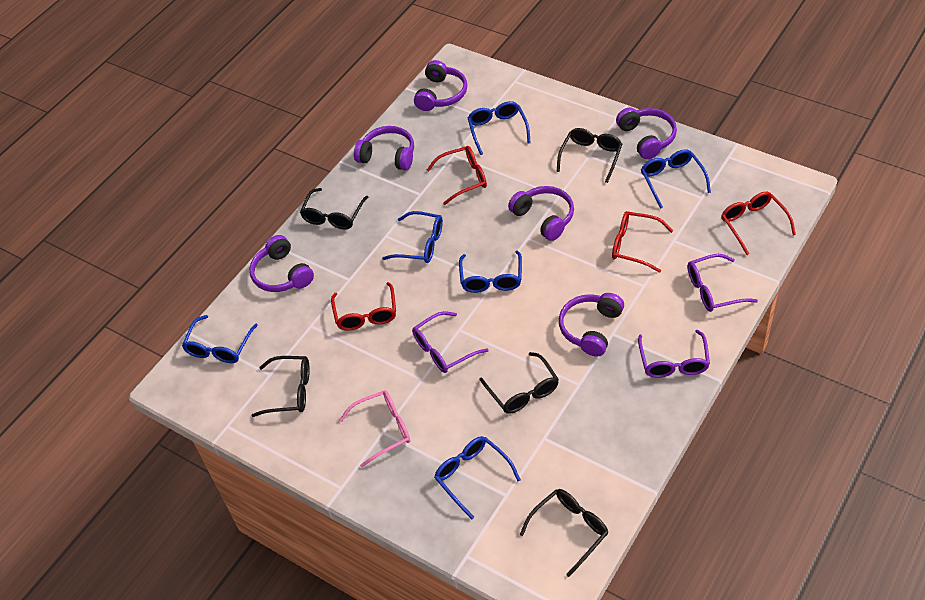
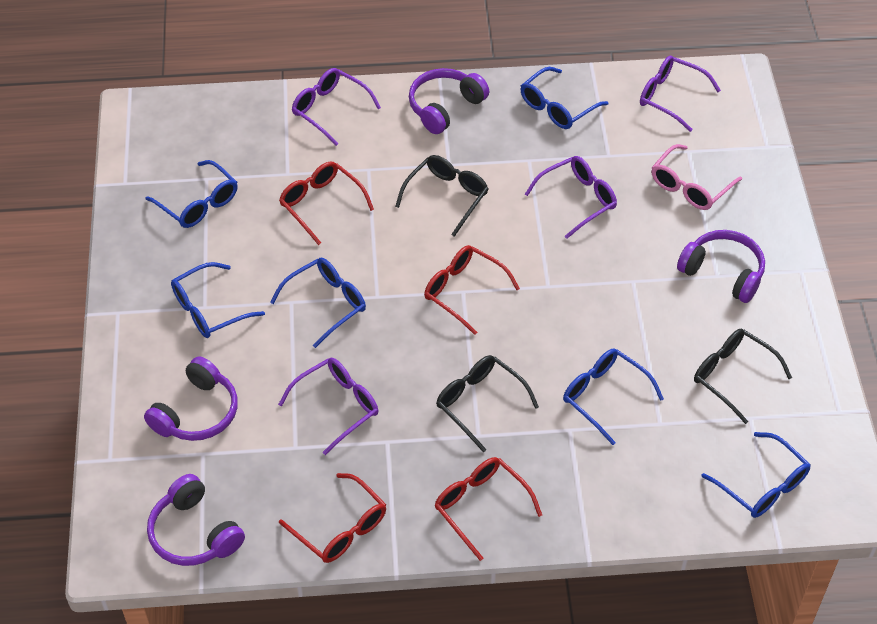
black glasses: 5 -> 3
purple glasses: 3 -> 4
purple headphones: 6 -> 4

